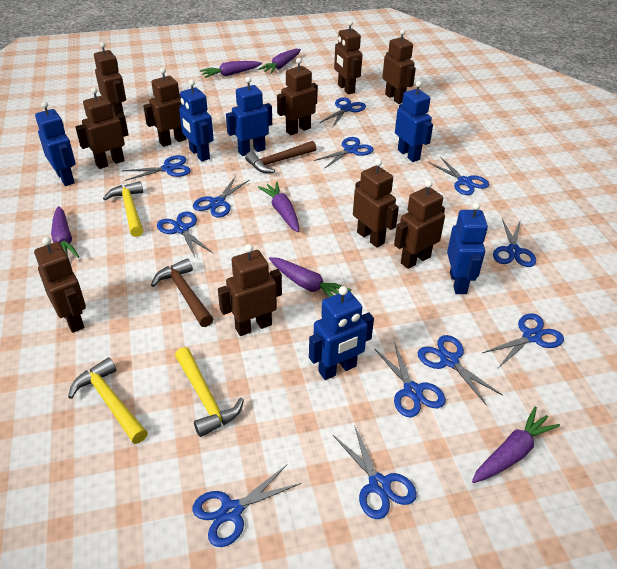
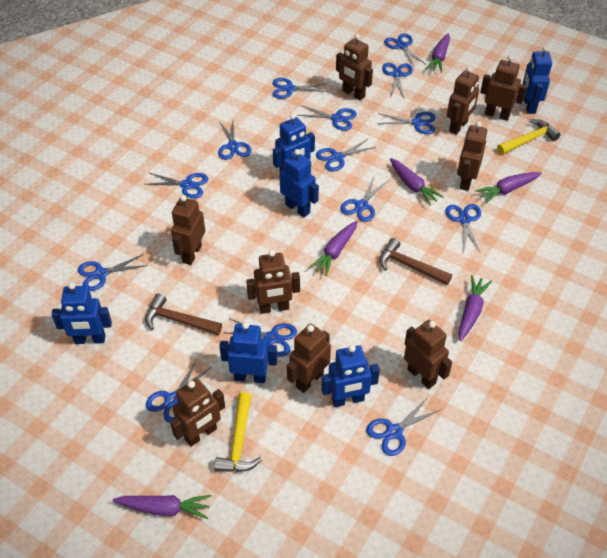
blue scissors: 12 -> 14
brown robot: 10 -> 9
yellow hammer: 3 -> 2

